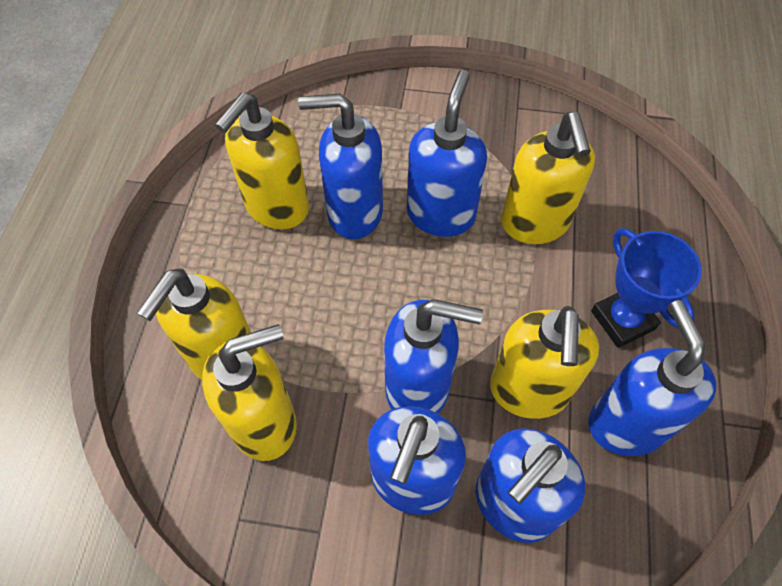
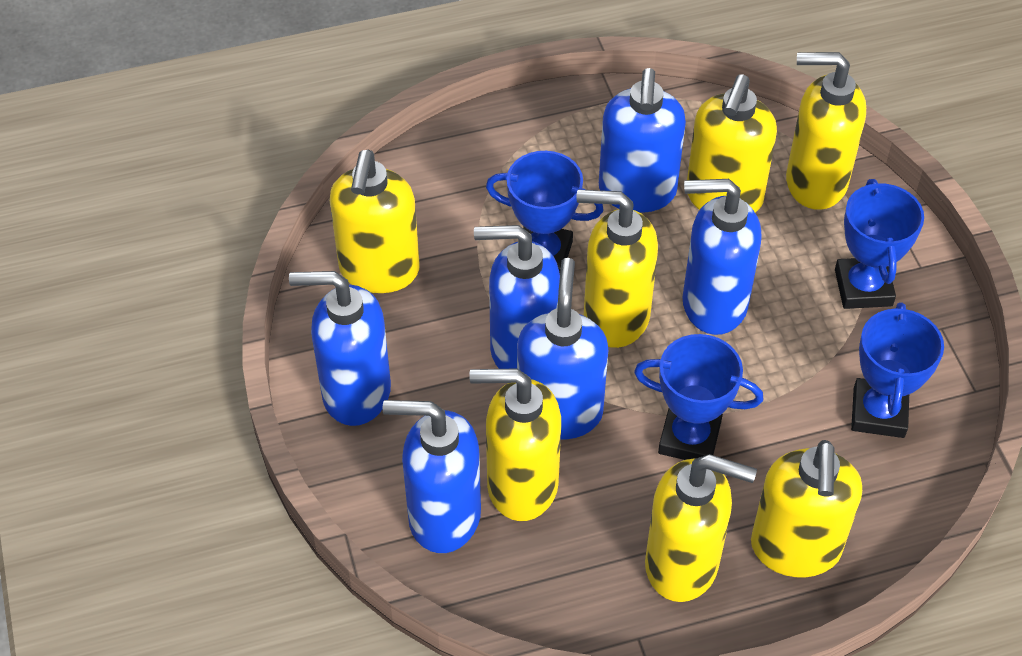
blue trophy: 1 -> 4
yellow soap dispenser: 5 -> 7

